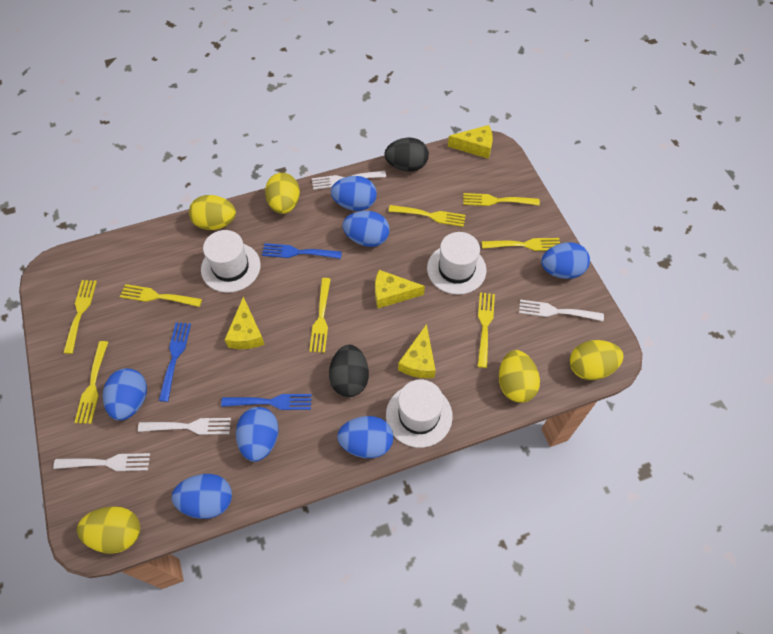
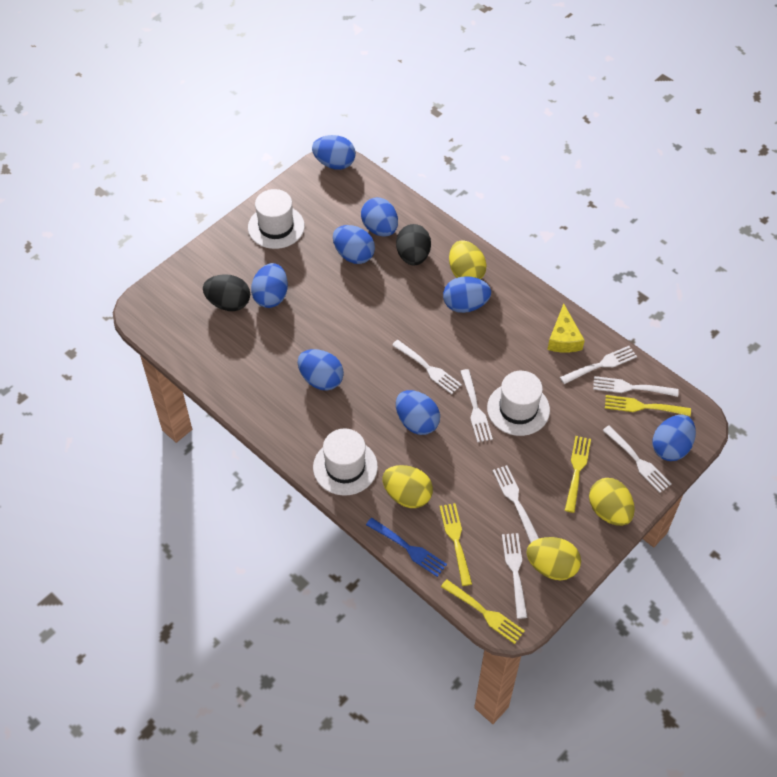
blue egg: 7 -> 8
blue fork: 3 -> 1
white fork: 4 -> 7
yellow cheese: 4 -> 1
yellow egg: 5 -> 4
yellow fork: 8 -> 4

